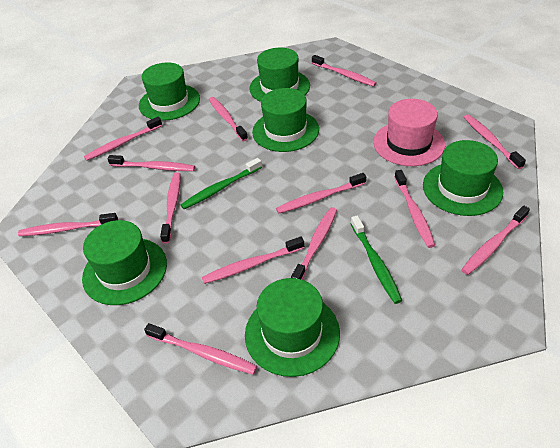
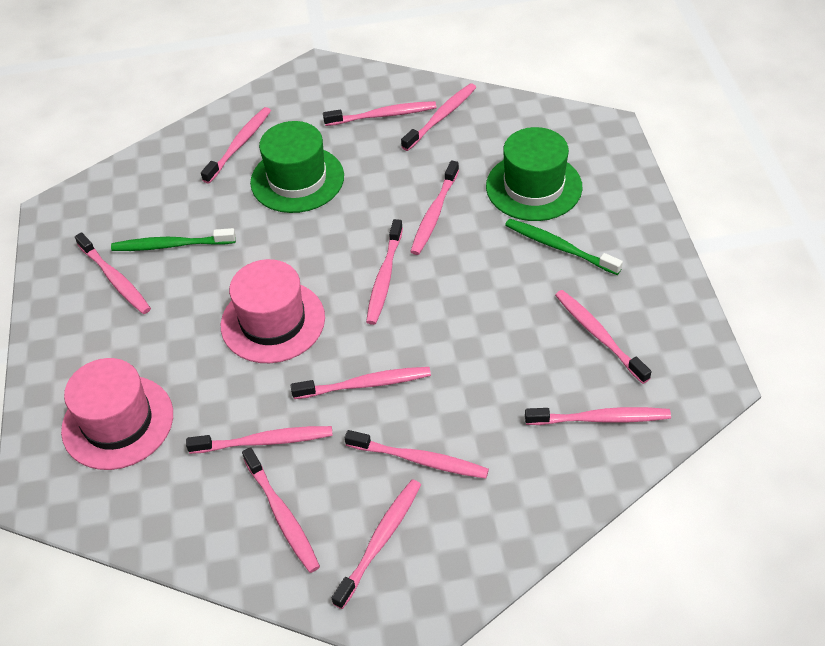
green hat: 6 -> 2
pink hat: 1 -> 2

